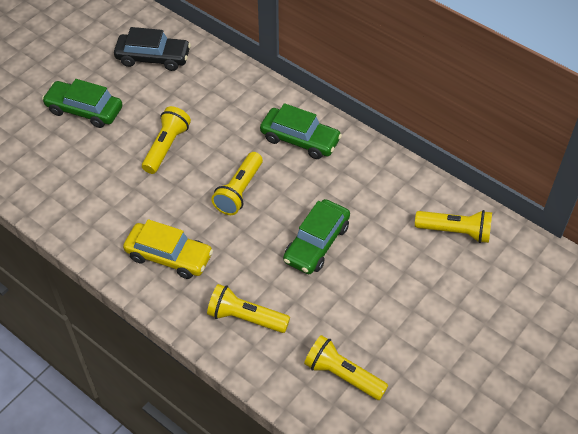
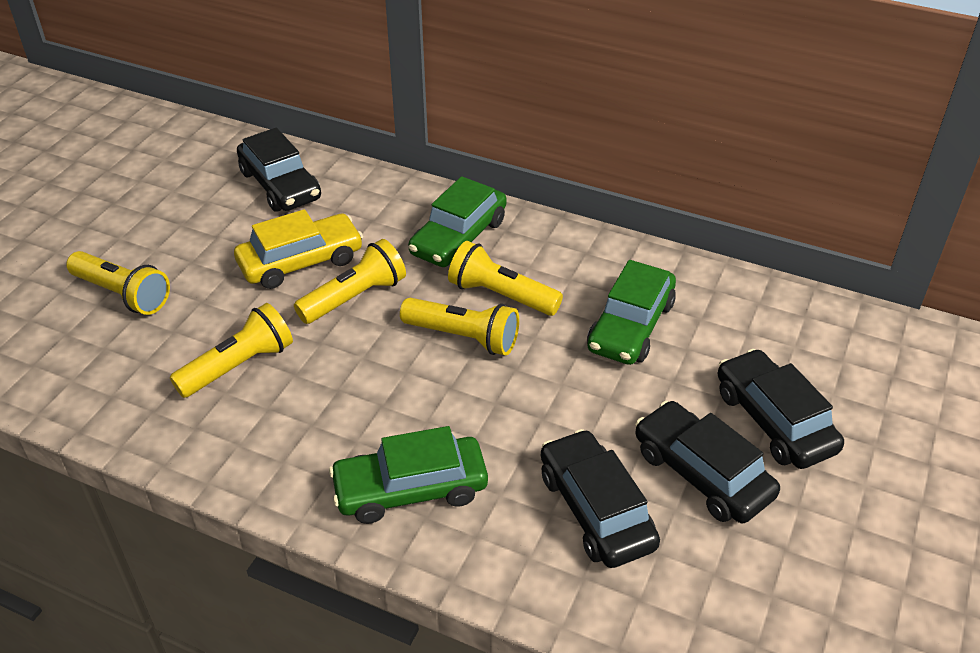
black car: 1 -> 4

